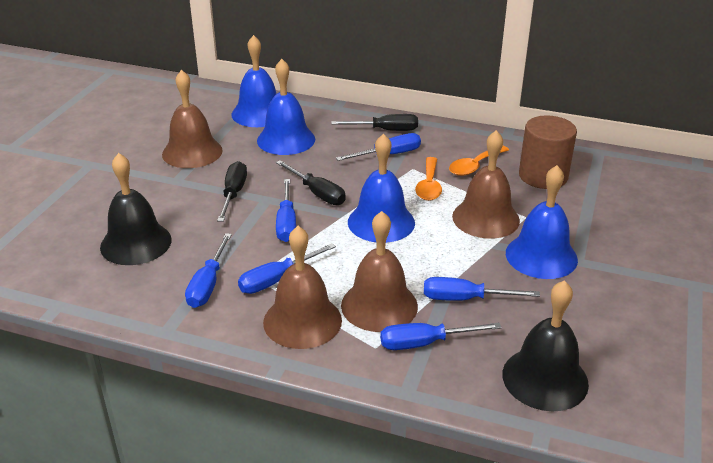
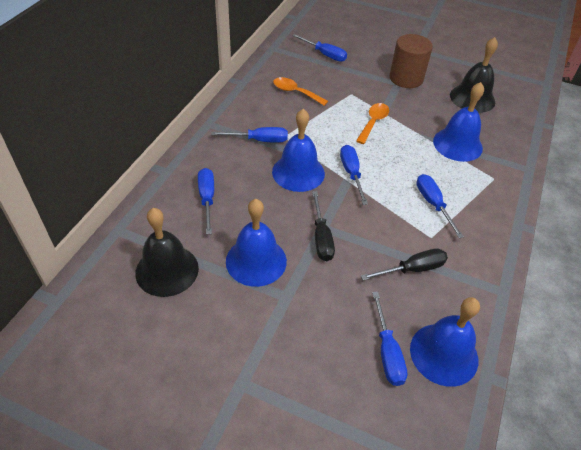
black screwdriver: 3 -> 2
brown bell: 4 -> 0

